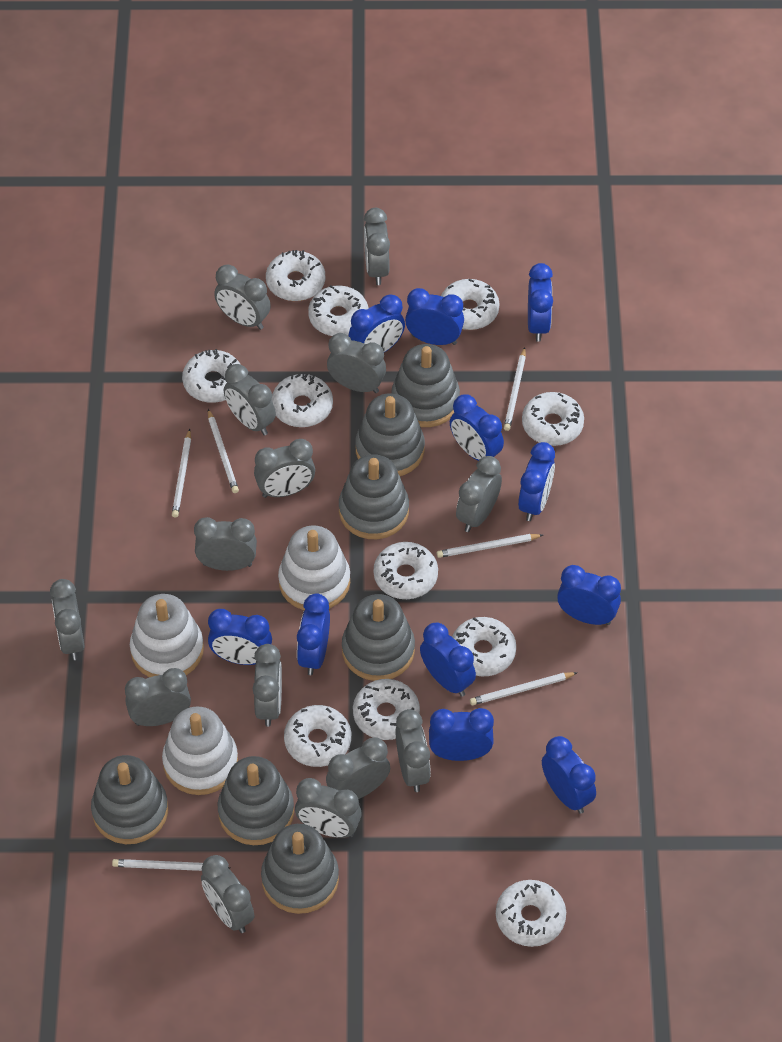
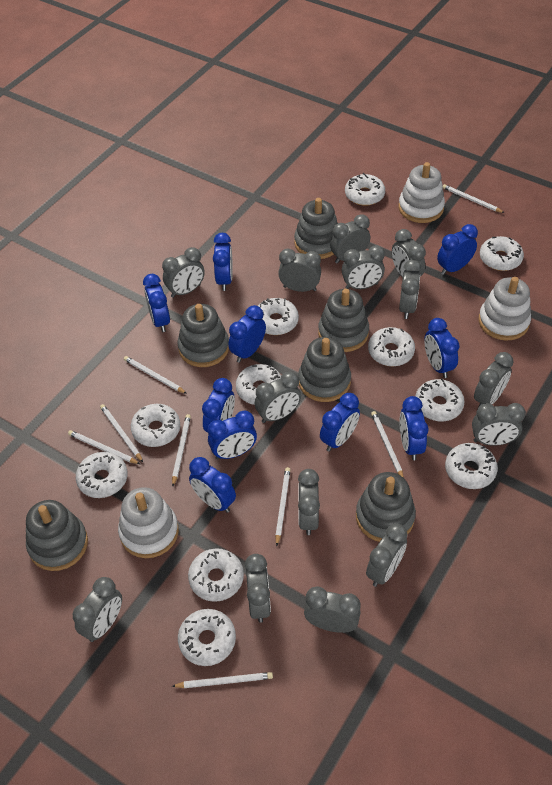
blue clock: 11 -> 10
grey stacking toy: 7 -> 6
white pencil: 6 -> 8

